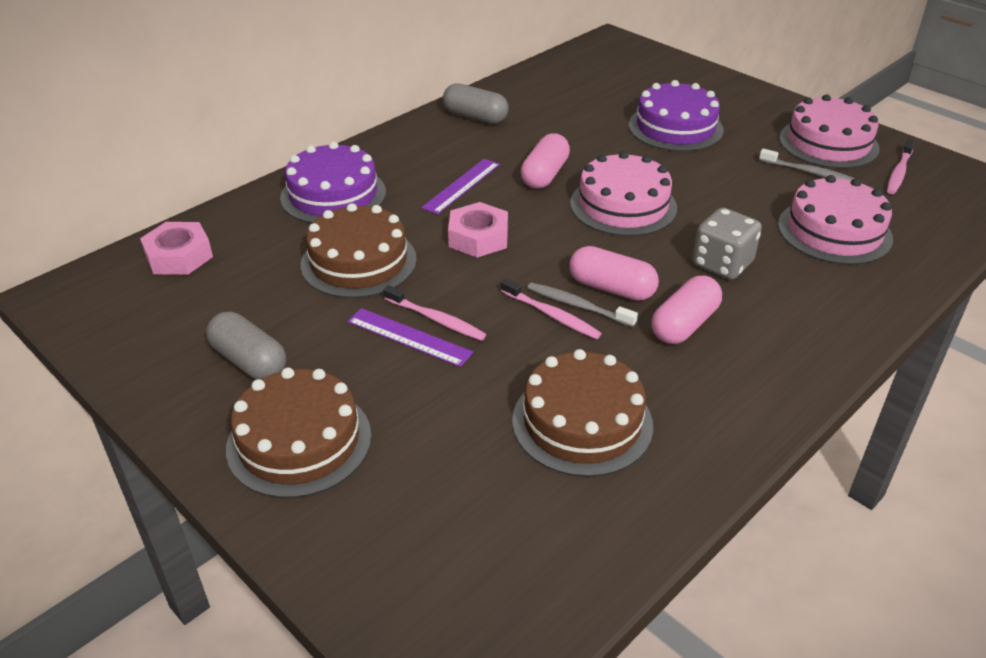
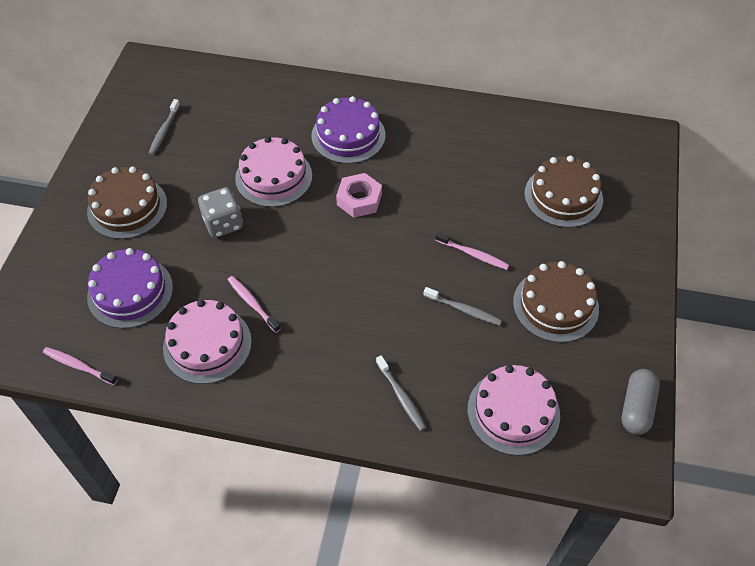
grey capsule: 2 -> 1
grey toothbrush: 2 -> 3
pink capsule: 3 -> 0
pink nut: 2 -> 1
purple ruler: 2 -> 0

